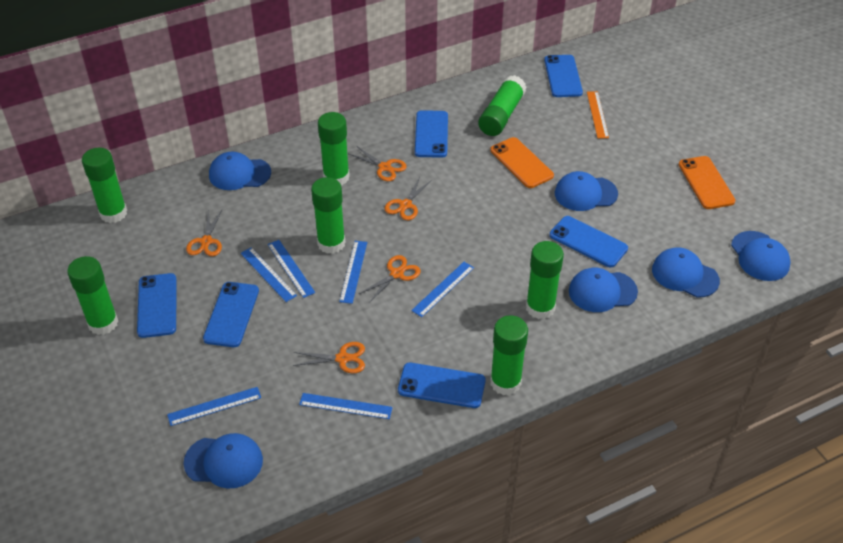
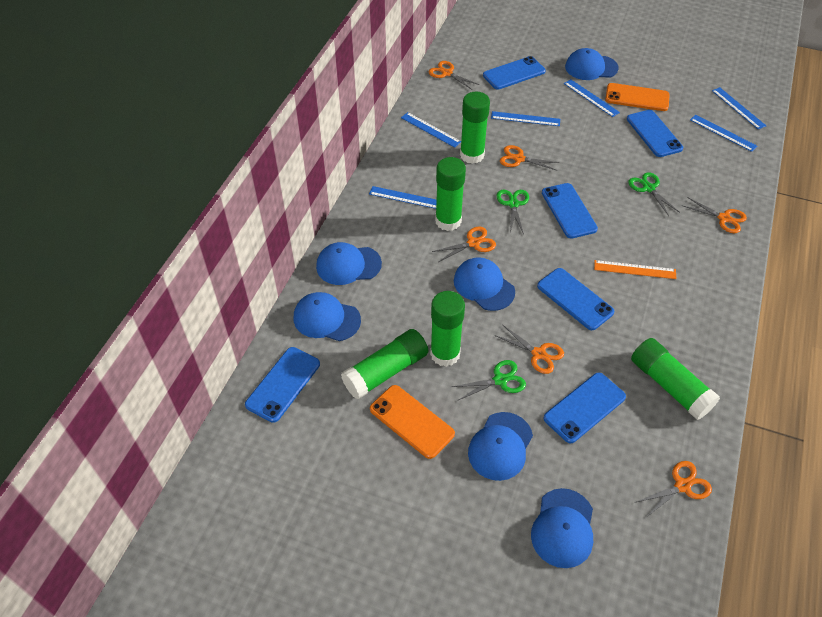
green glue stick: 7 -> 5
green scissors: 0 -> 3
orange scissors: 5 -> 6

